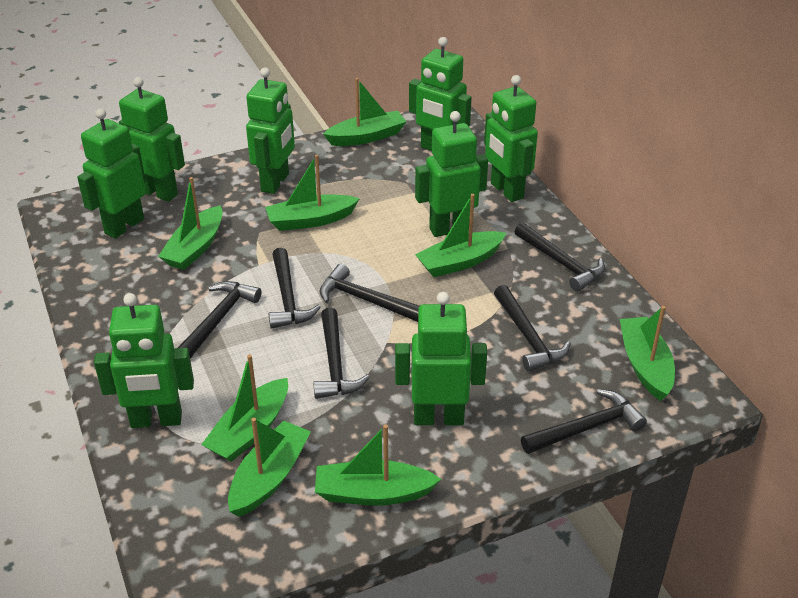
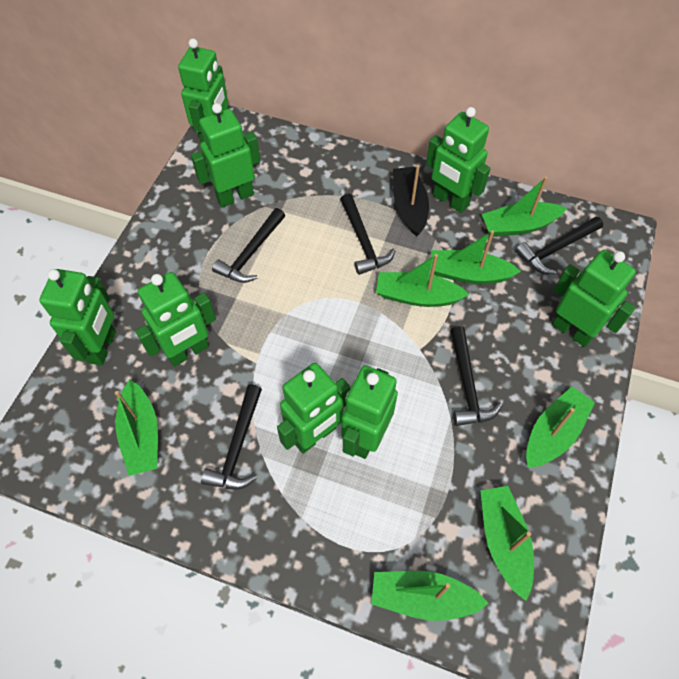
black boat: 0 -> 1
black hammer: 7 -> 5
green boat: 8 -> 7

